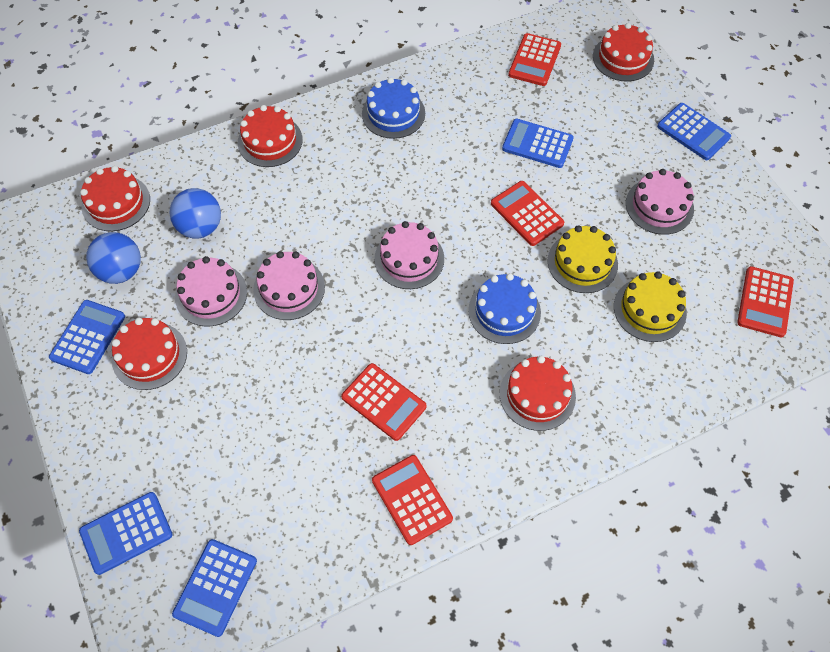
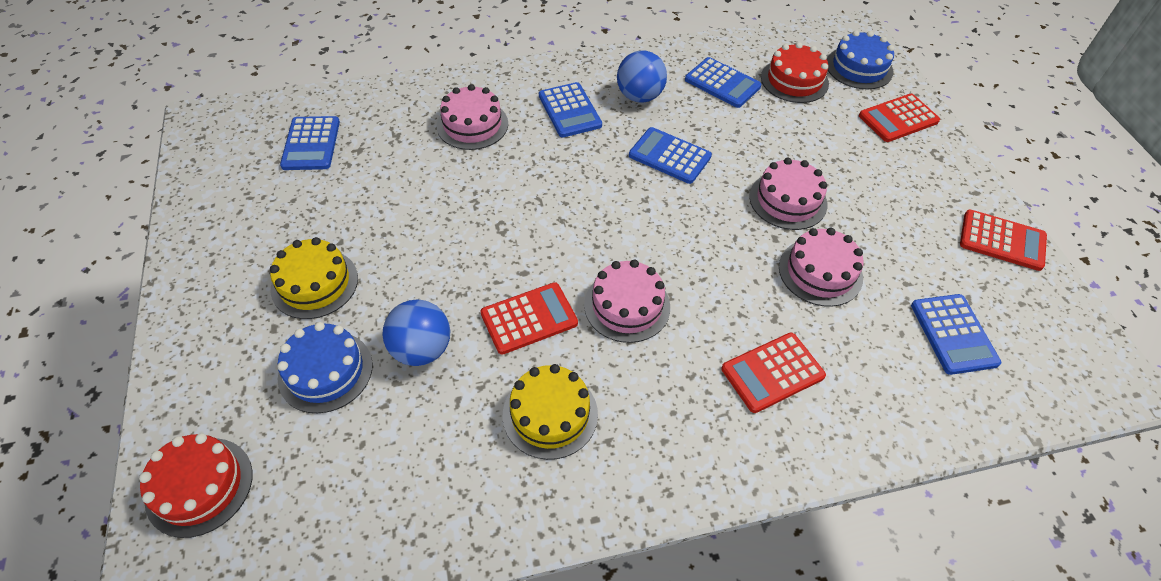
red cake: 5 -> 2
red calculator: 5 -> 4

